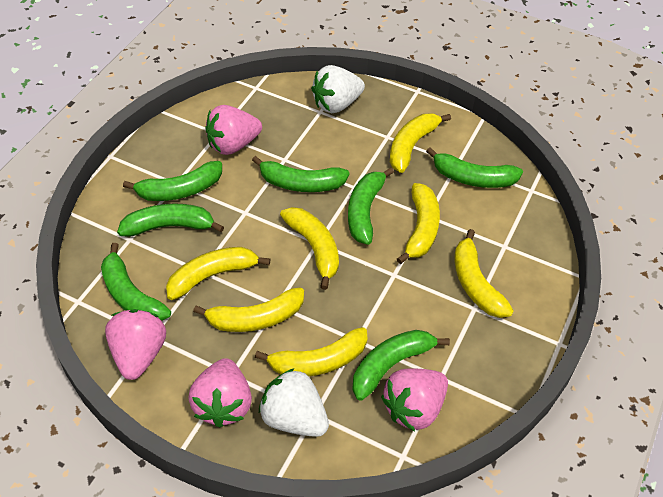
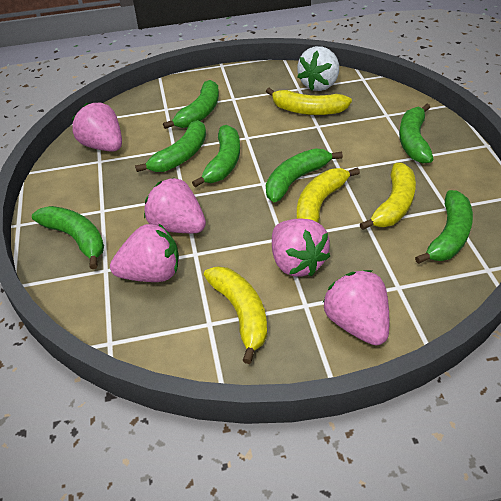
pink strawberry: 4 -> 5
white strawberry: 2 -> 1
yellow banana: 7 -> 4

